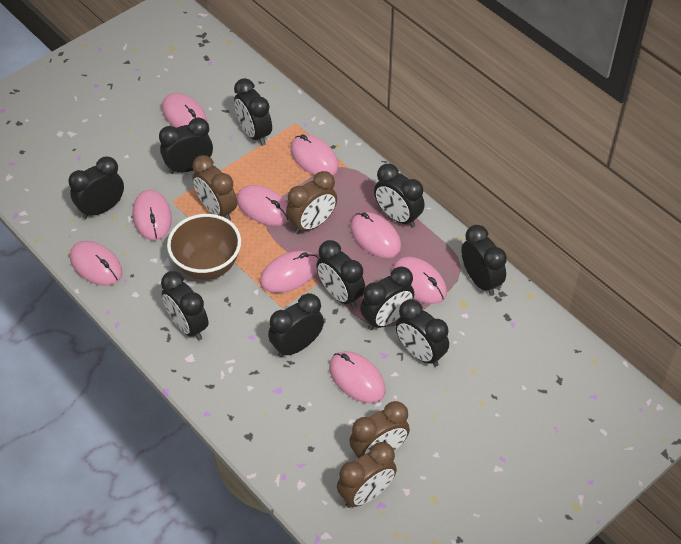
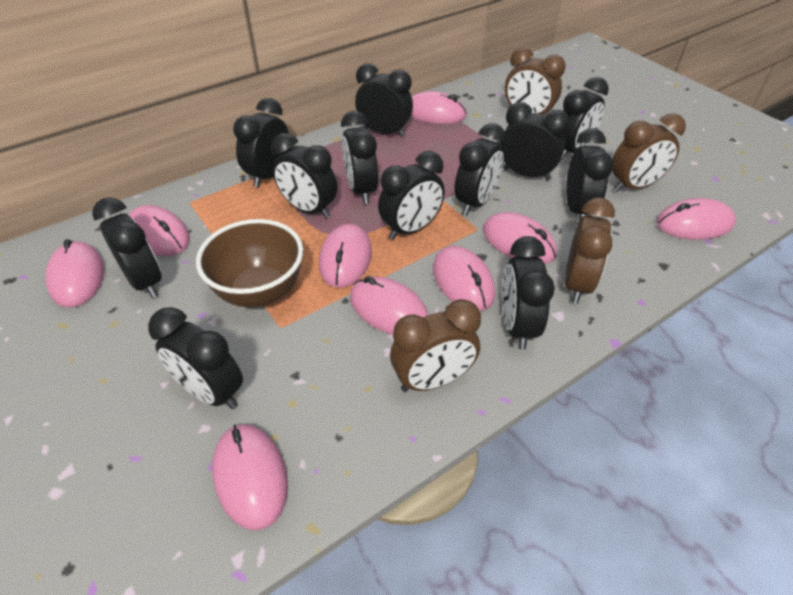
black clock: 10 -> 12

